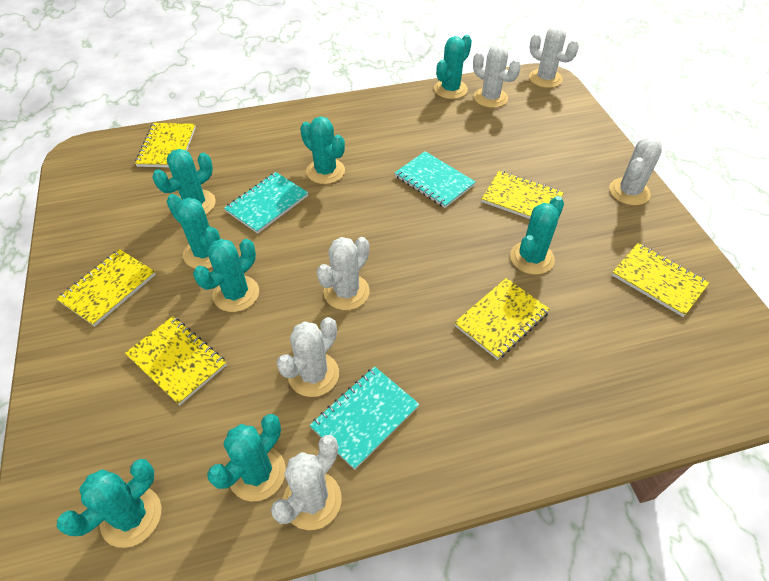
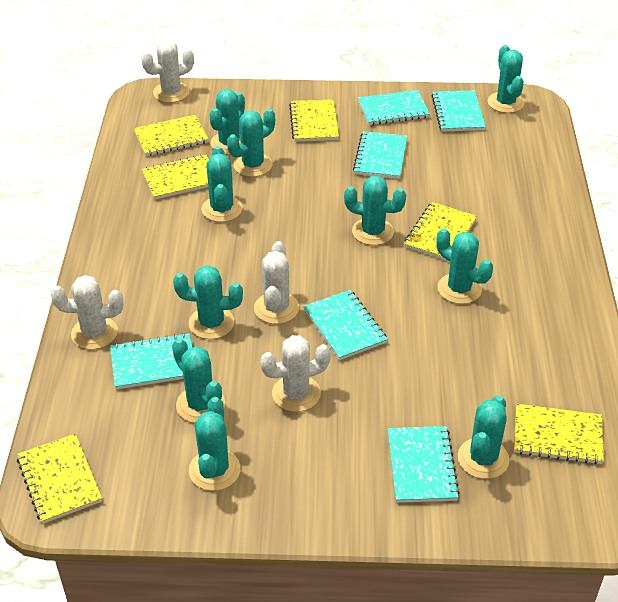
turquoise cactus: 8 -> 10
turquoise notebook: 3 -> 6
white cactus: 6 -> 4

